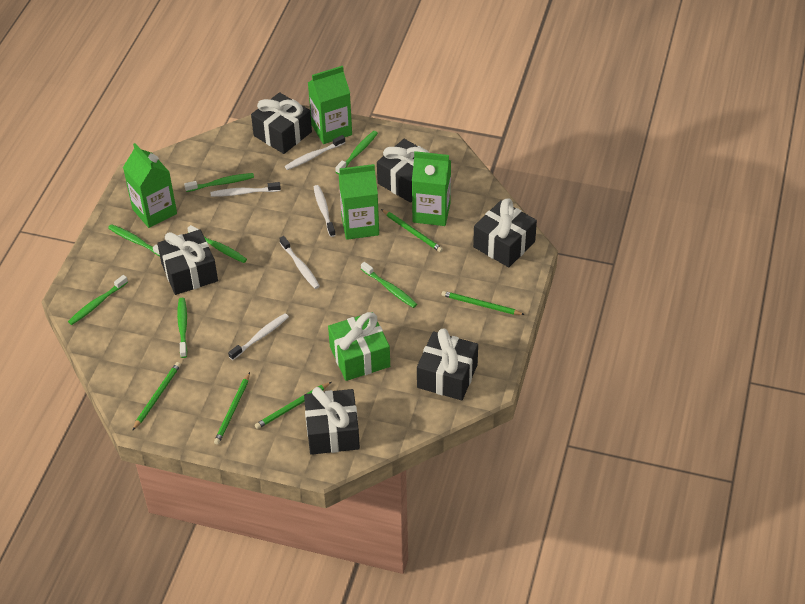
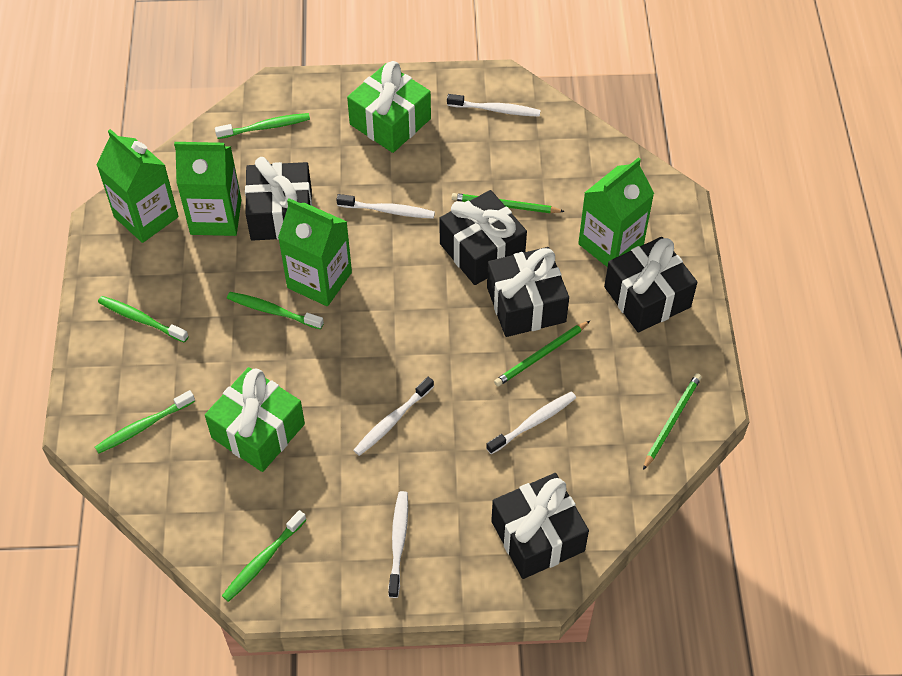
black gift: 6 -> 5
green gift: 1 -> 2
green pencil: 5 -> 3
green toothbrush: 7 -> 5

